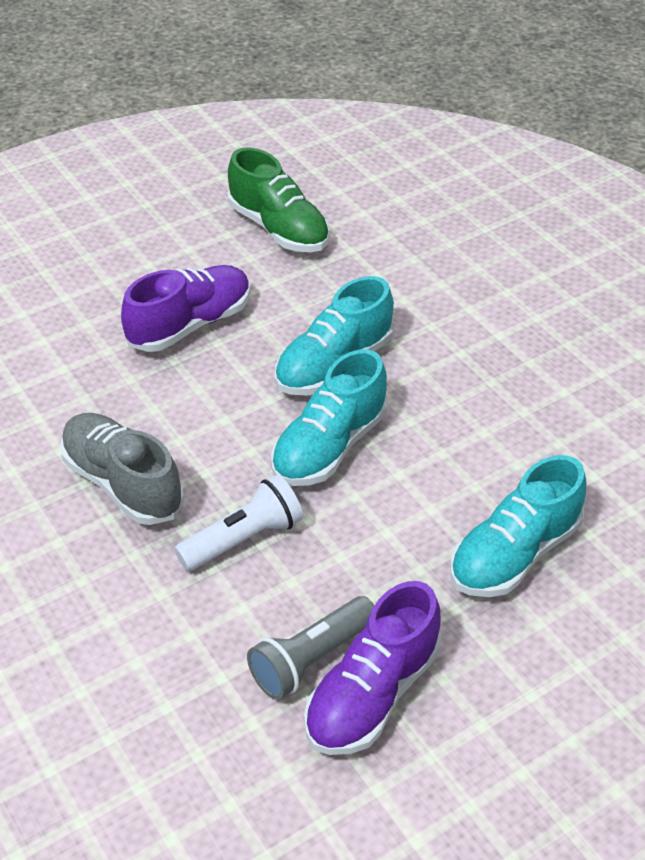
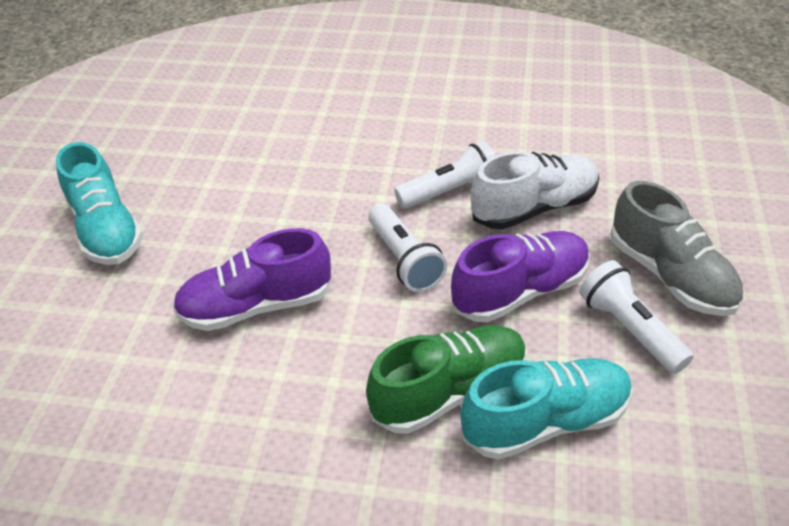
grey flashlight: 1 -> 0
turquoise shoe: 3 -> 2
white flashlight: 1 -> 3
white shoe: 0 -> 1

